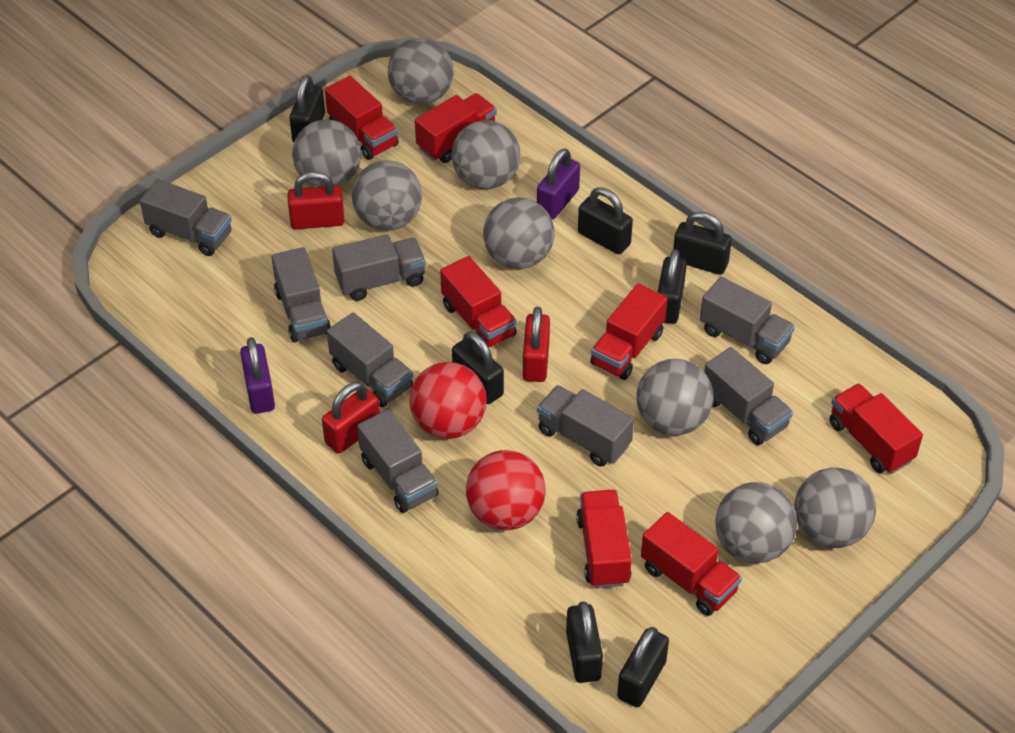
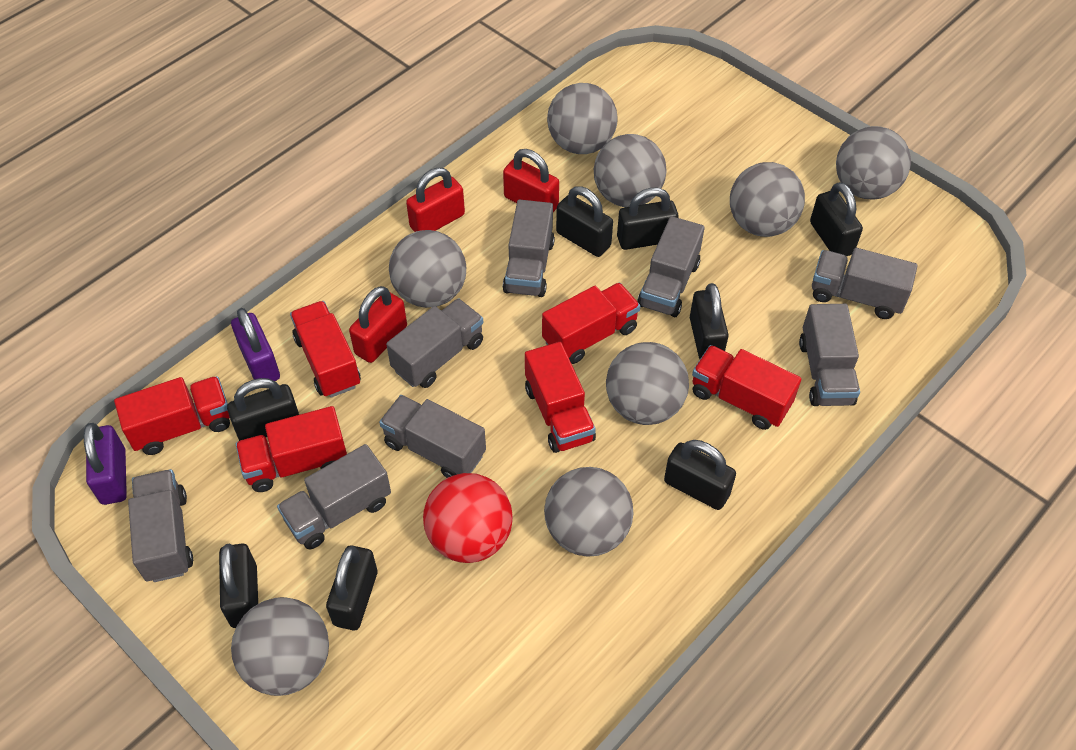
black padlock: 7 -> 8
red ball: 2 -> 1
red truck: 7 -> 6

